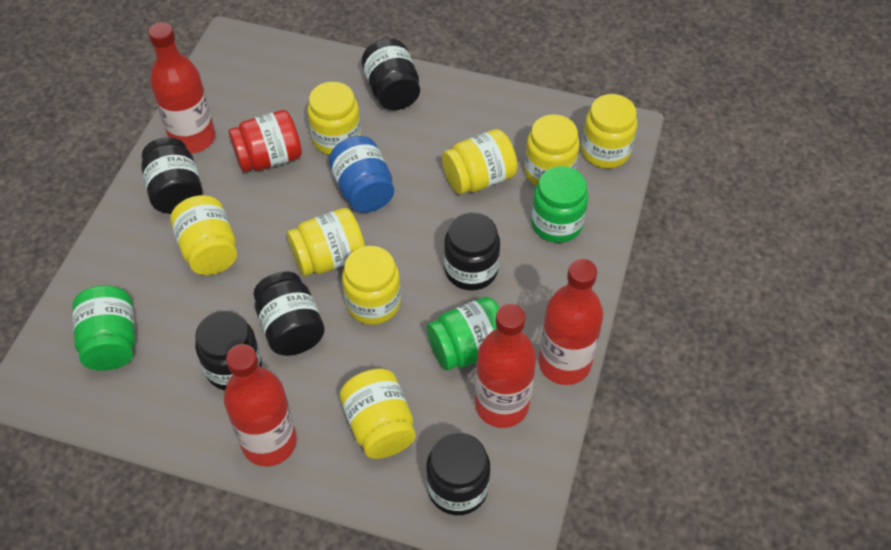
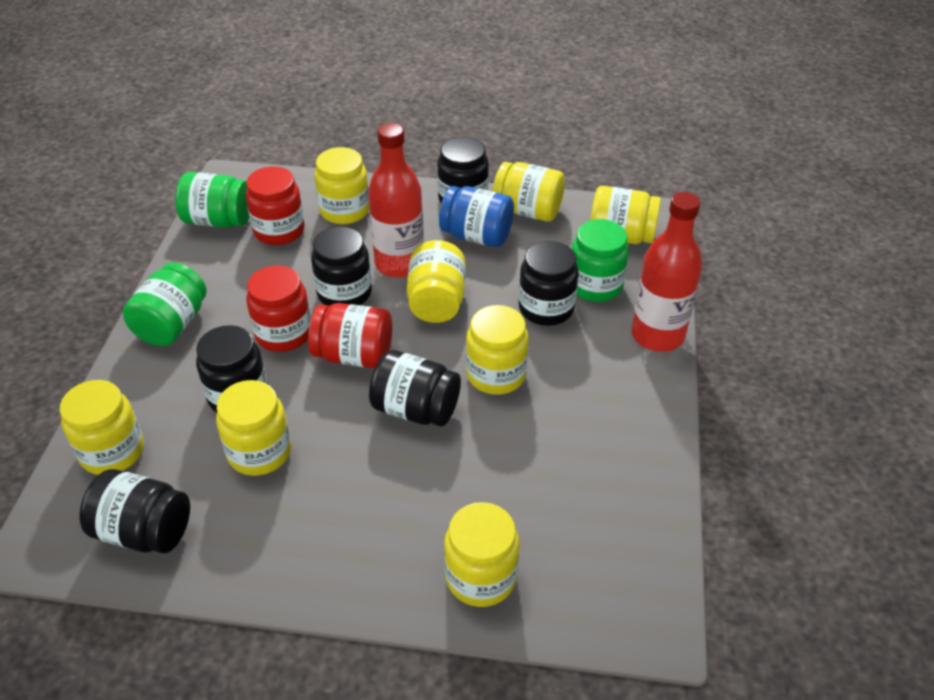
red bottle: 4 -> 2
red jar: 1 -> 3

